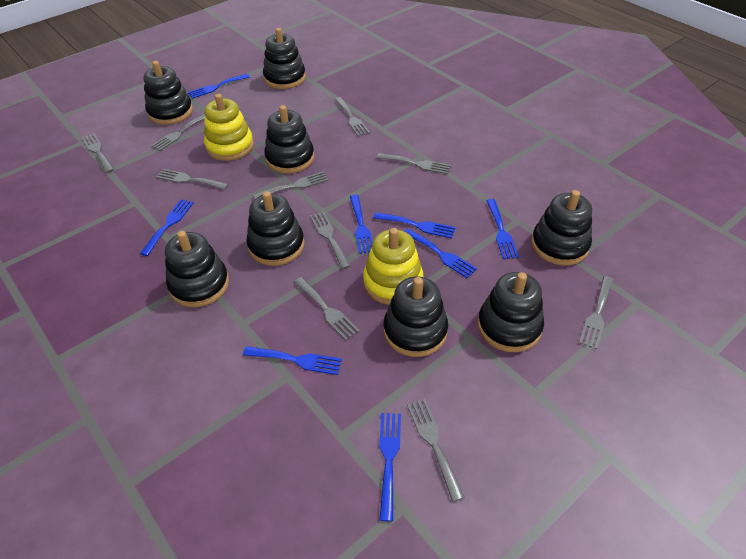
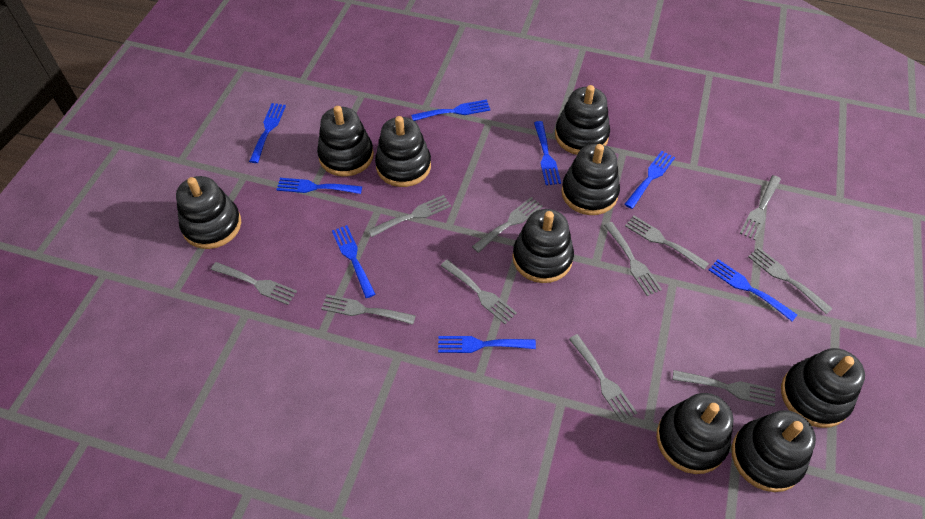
black stacking toy: 8 -> 9
grey fork: 10 -> 11
yellow stacking toy: 2 -> 0

